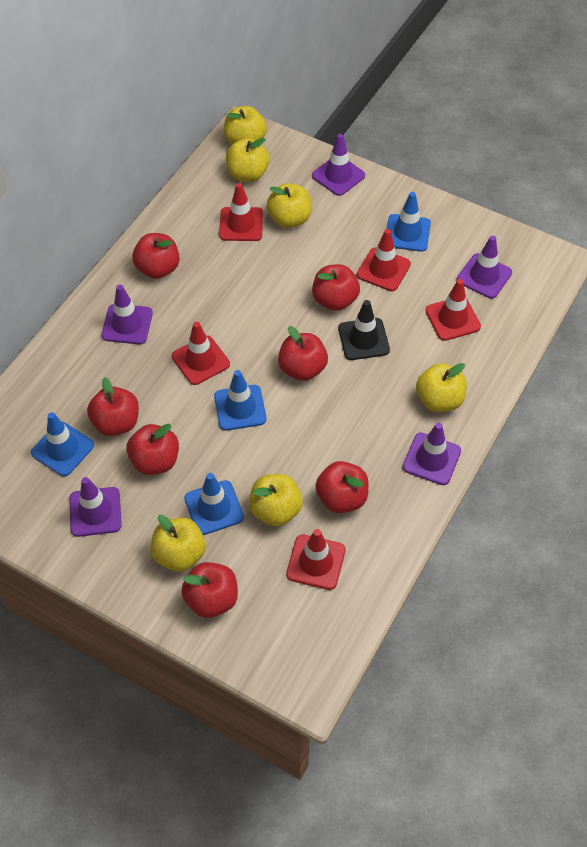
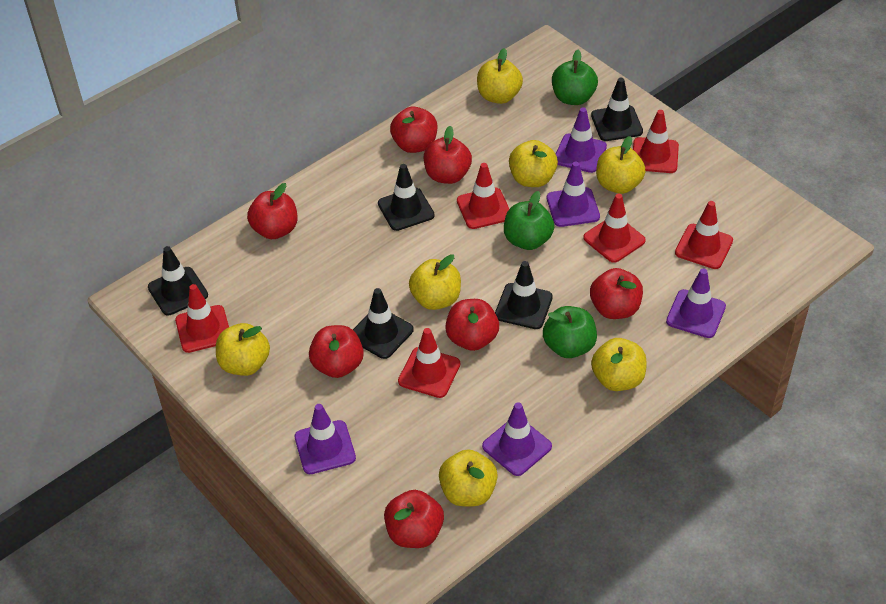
black traffic cone: 1 -> 5
blue traffic cone: 4 -> 0
green apple: 0 -> 3
red traffic cone: 5 -> 6
yellow apple: 6 -> 7

